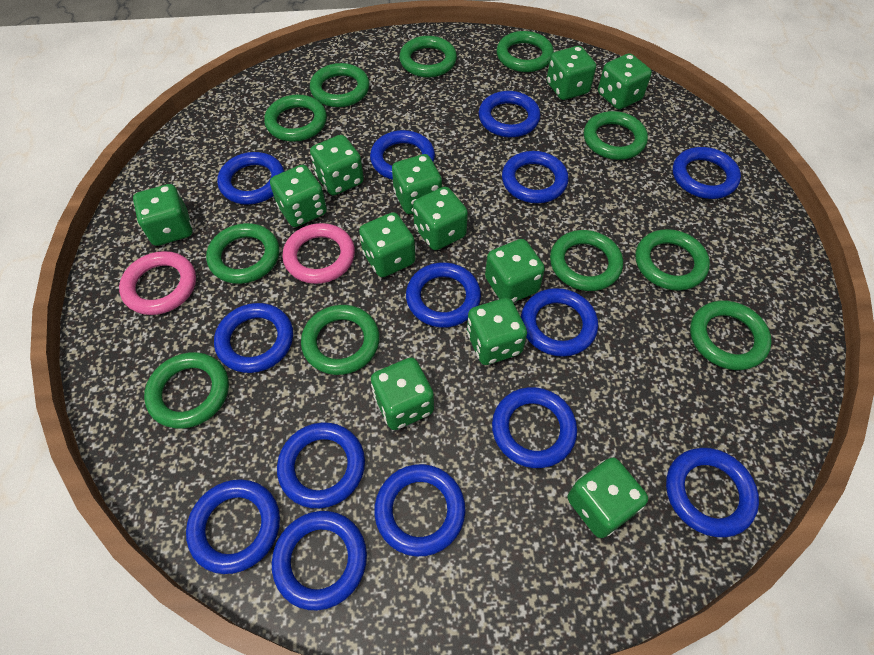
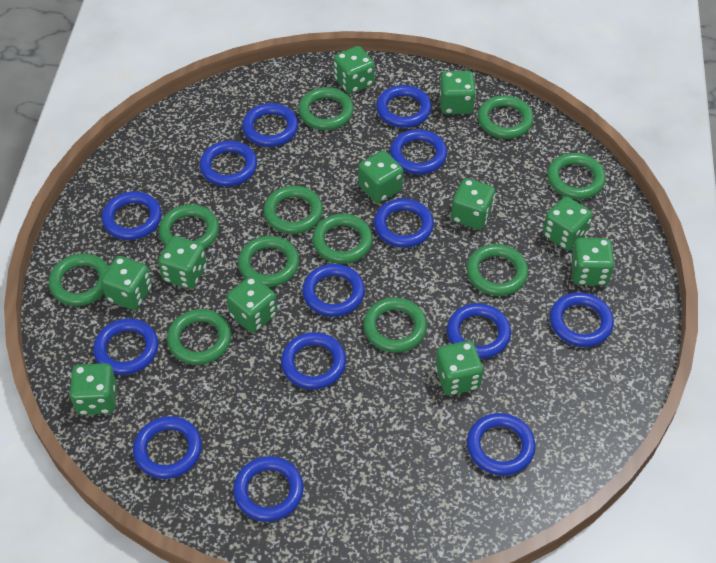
green dice: 12 -> 11
pink ring: 2 -> 0

